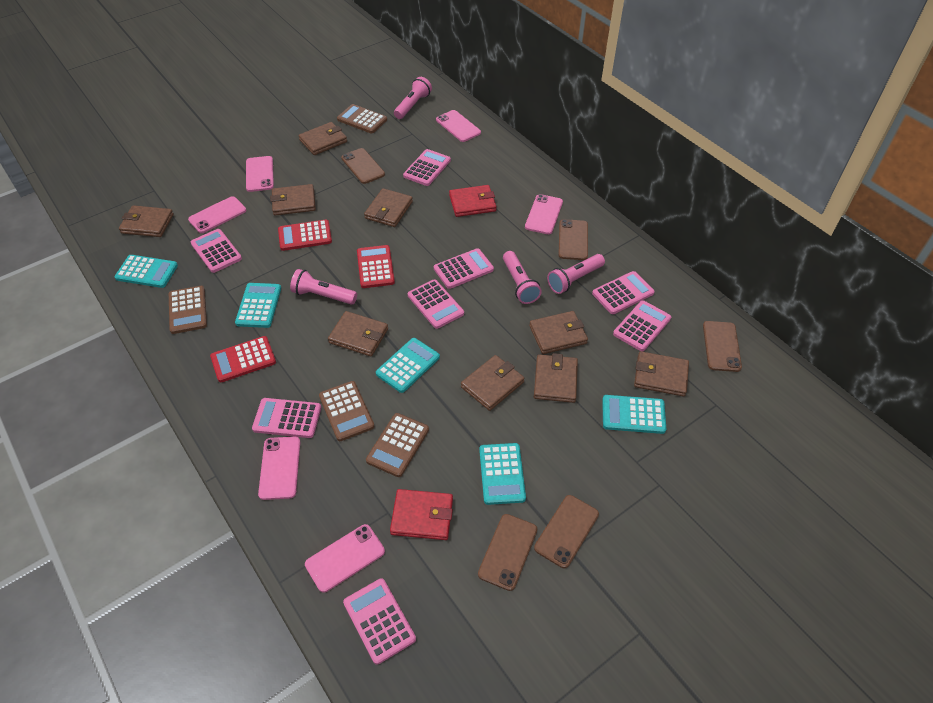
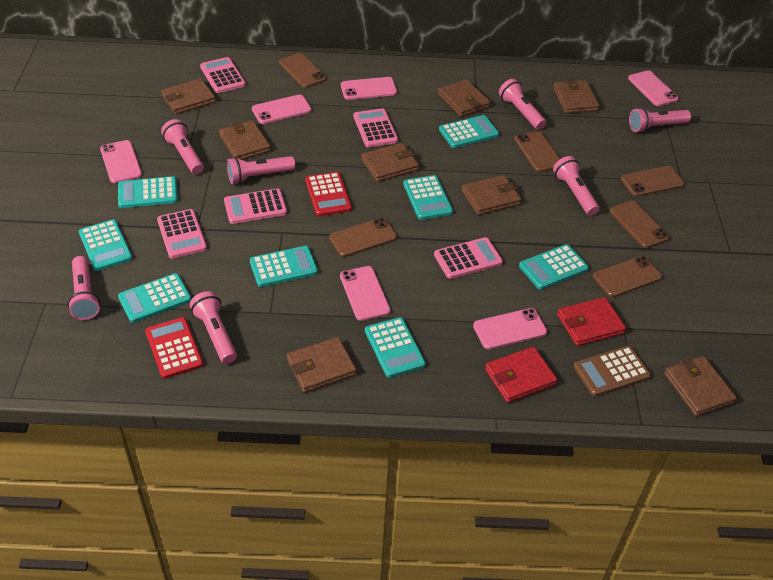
brown calculator: 4 -> 1
brown phone: 5 -> 6
brown wallet: 9 -> 8
pink calculator: 8 -> 5
pink flashlight: 4 -> 7
red calculator: 3 -> 2
turquoise calculator: 5 -> 8

